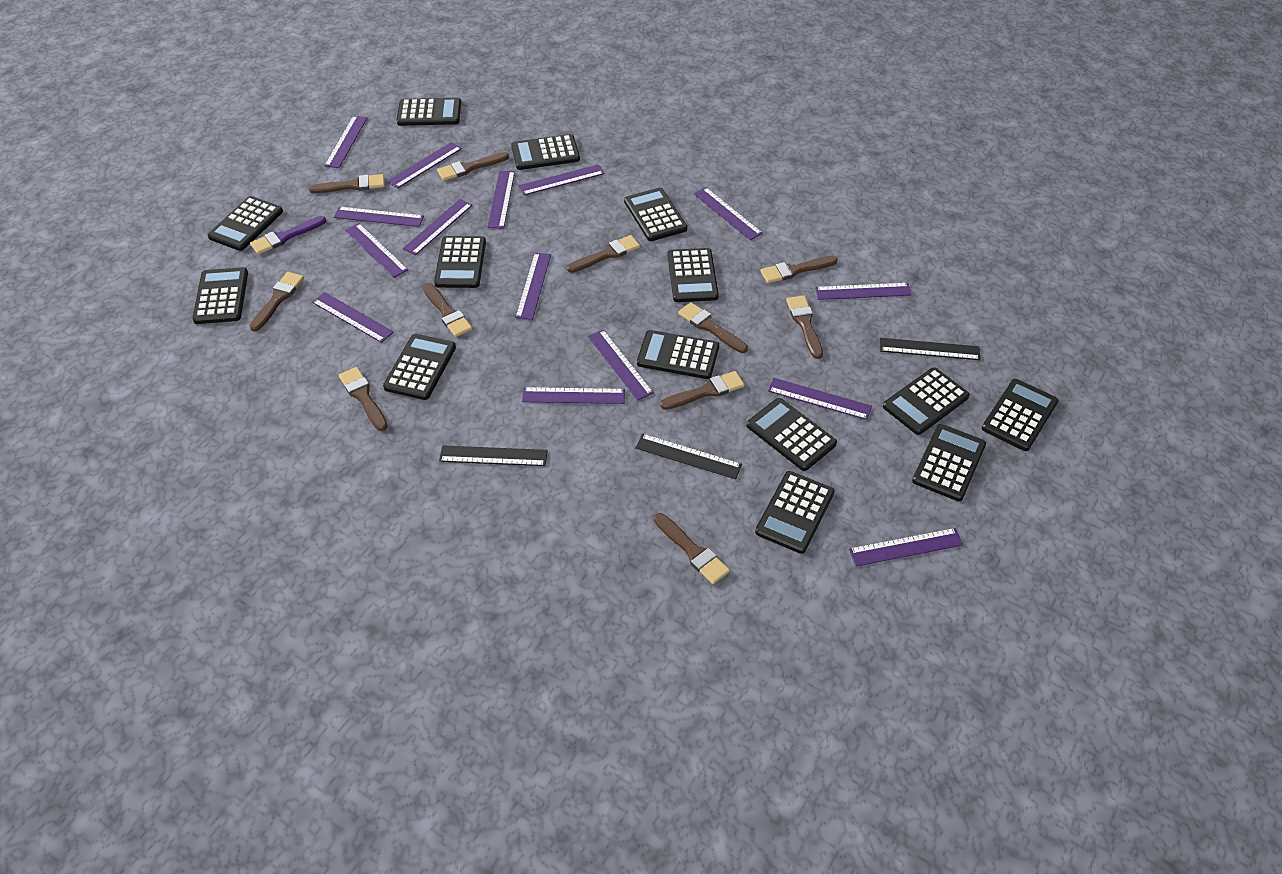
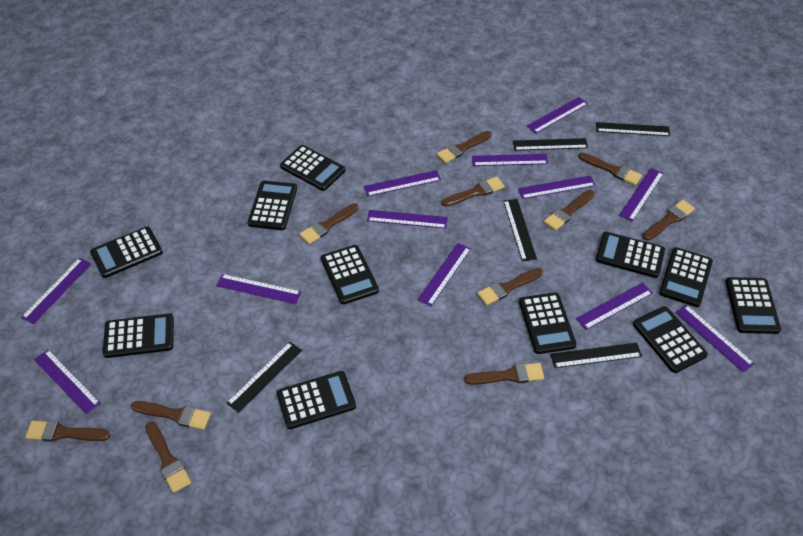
black calculator: 14 -> 11
black ruler: 3 -> 5
purple brush: 1 -> 0
purple ruler: 15 -> 12

